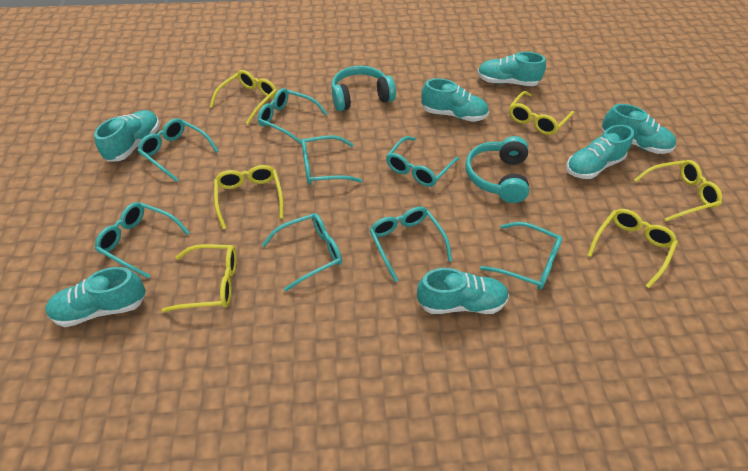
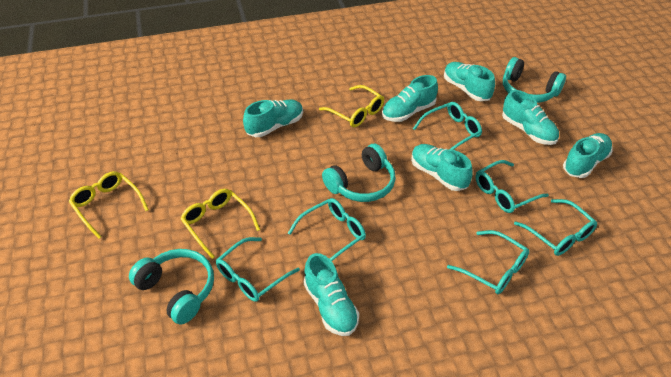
turquoise glasses: 8 -> 6
turquoise headphones: 2 -> 3
yellow glasses: 6 -> 3

